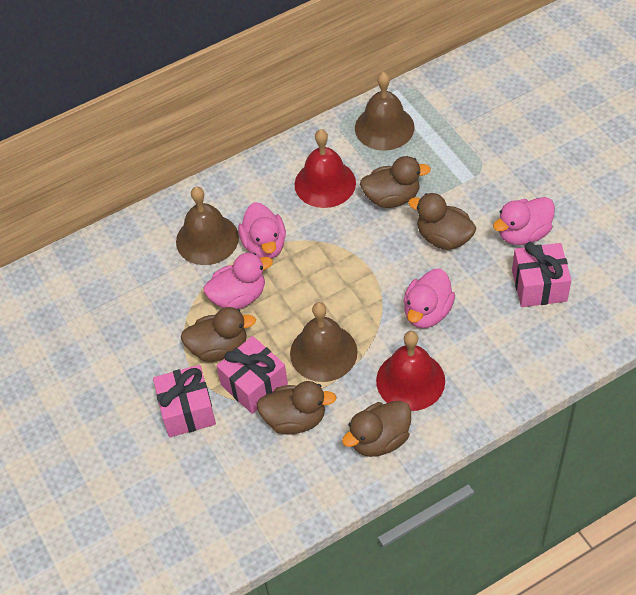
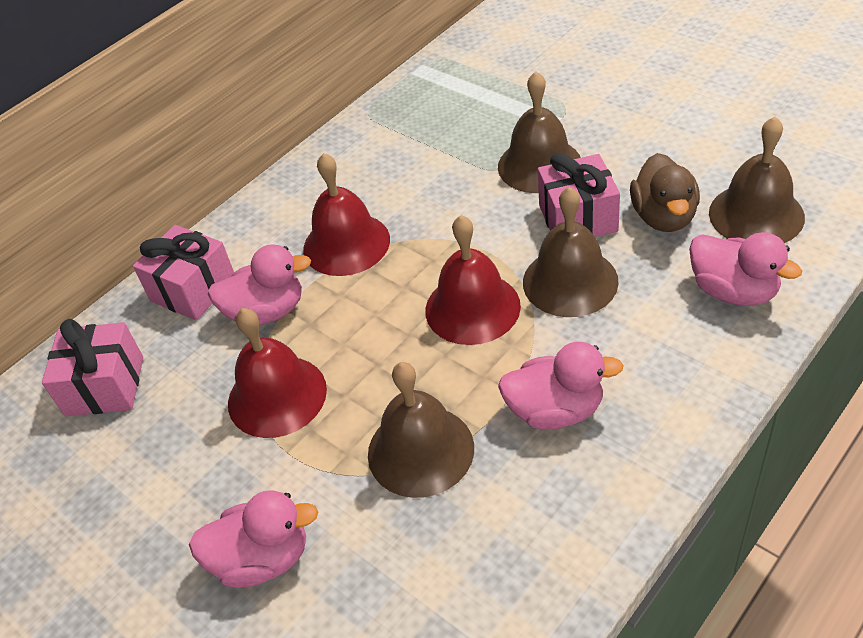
brown bell: 3 -> 4
brown duck: 5 -> 1
red bell: 2 -> 3

